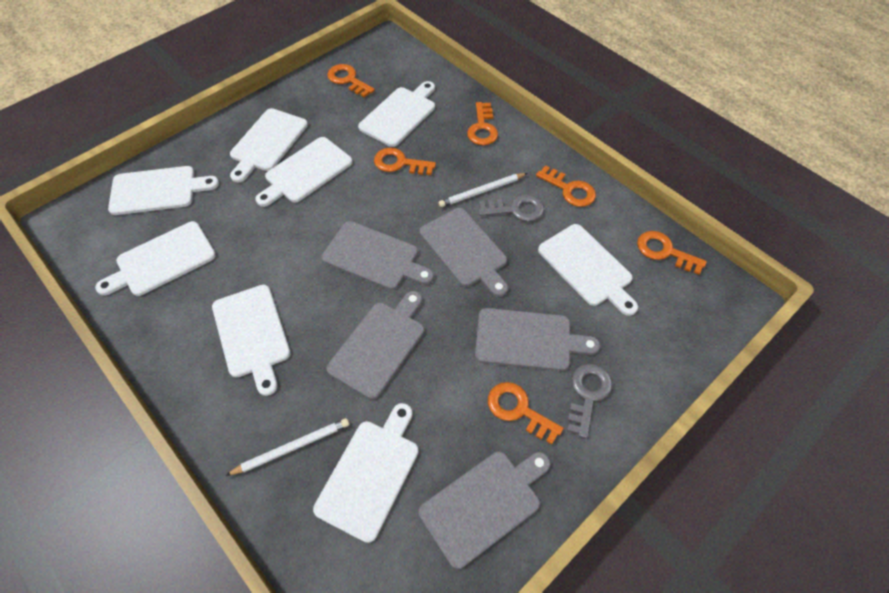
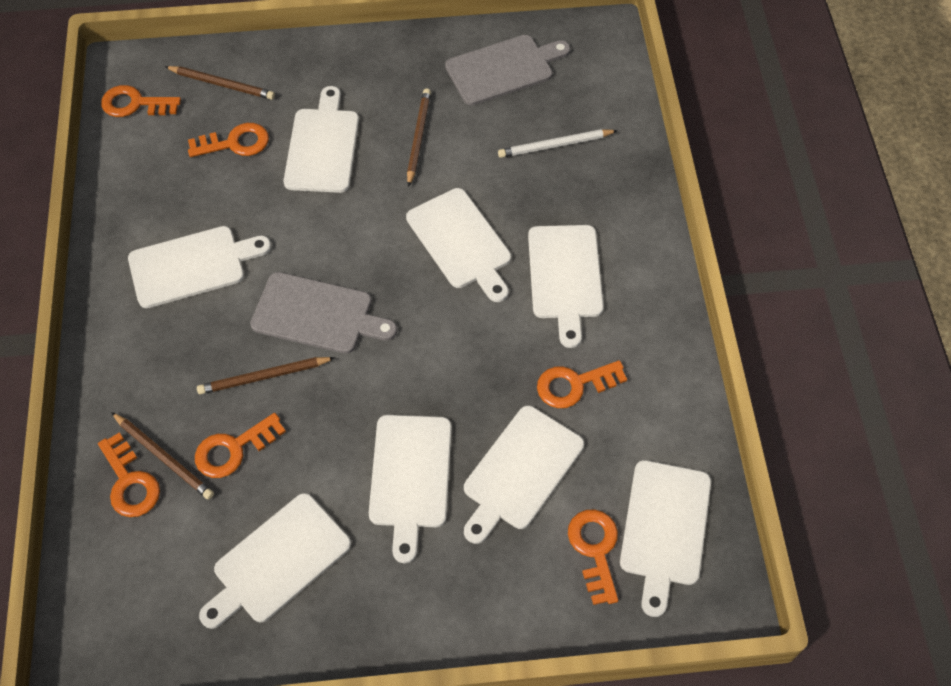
brown pencil: 0 -> 4
grey cutting board: 5 -> 2
grey key: 2 -> 0
white pencil: 2 -> 1

